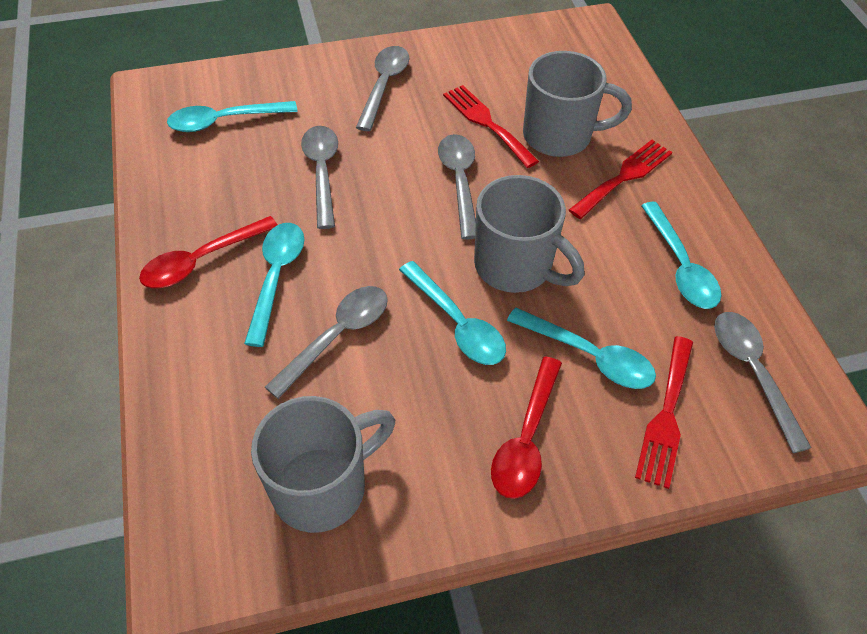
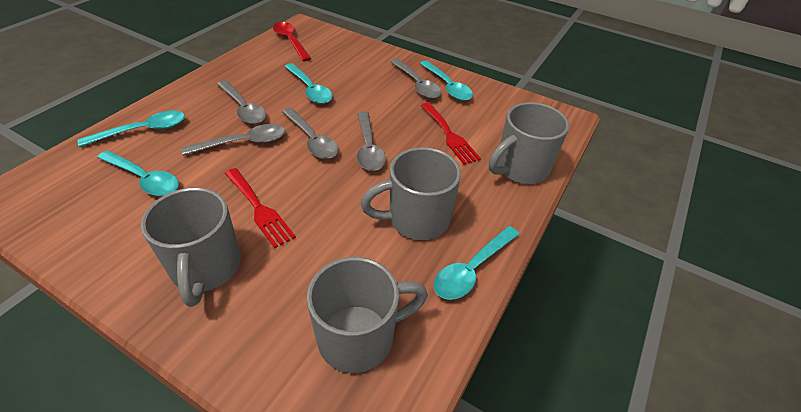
grey mug: 3 -> 4
red fork: 3 -> 2
red spoon: 2 -> 1

